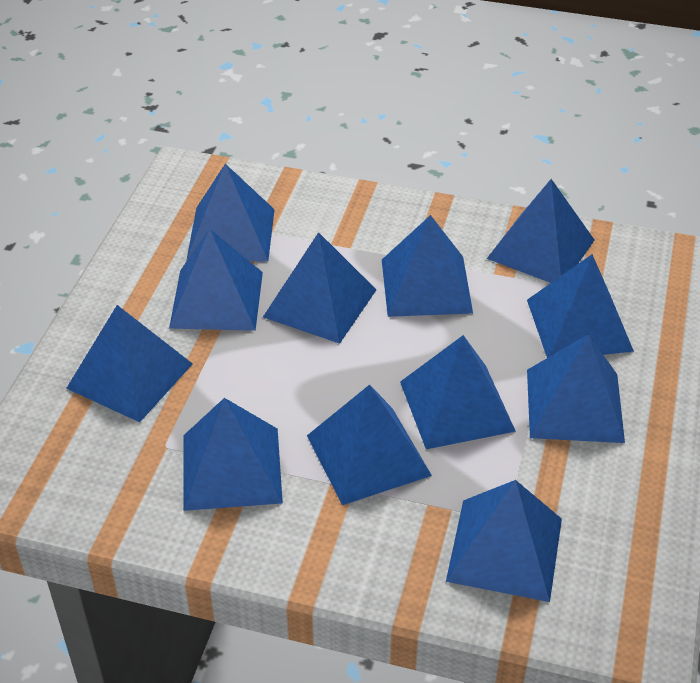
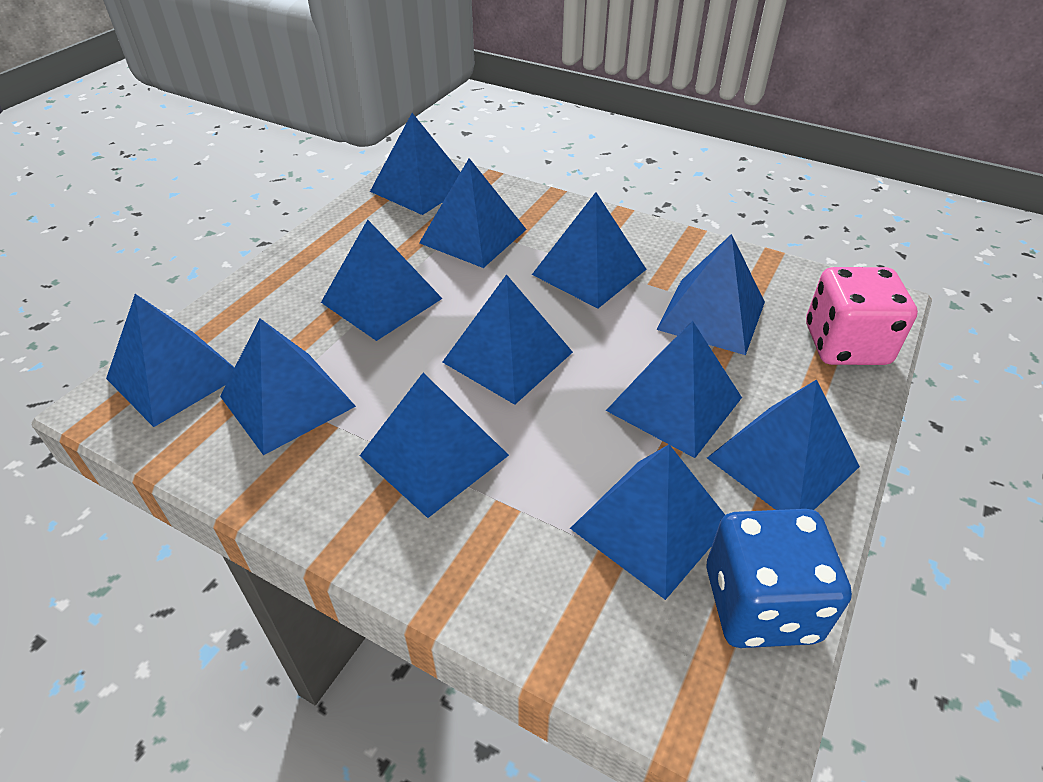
blue dice: 0 -> 1
pink dice: 0 -> 1

